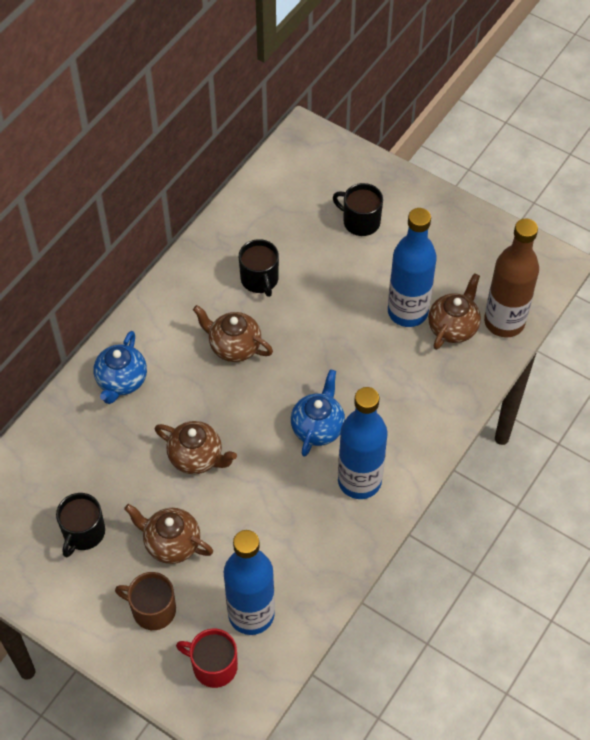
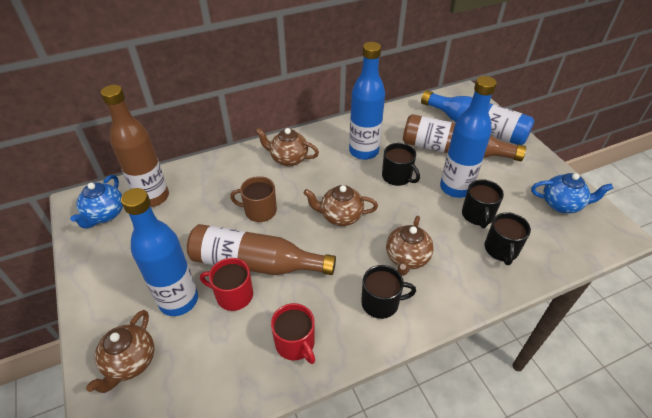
black mug: 3 -> 4
blue bottle: 3 -> 4
brown bottle: 1 -> 3
red mug: 1 -> 2

